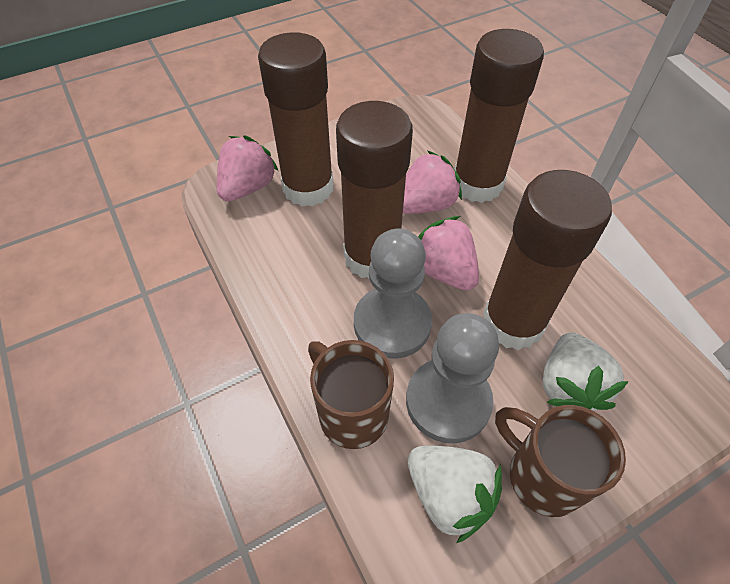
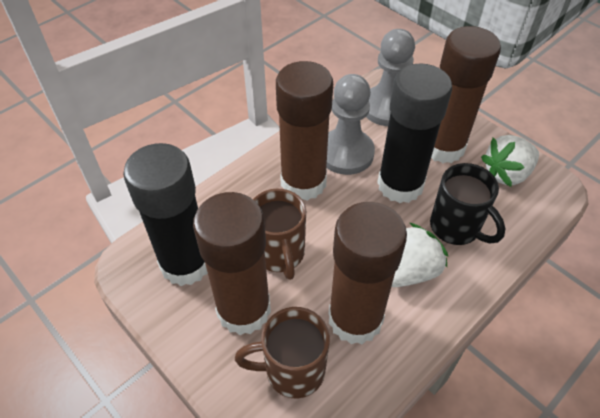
black glue stick: 0 -> 2
black mug: 0 -> 1
pink strawberry: 3 -> 0

